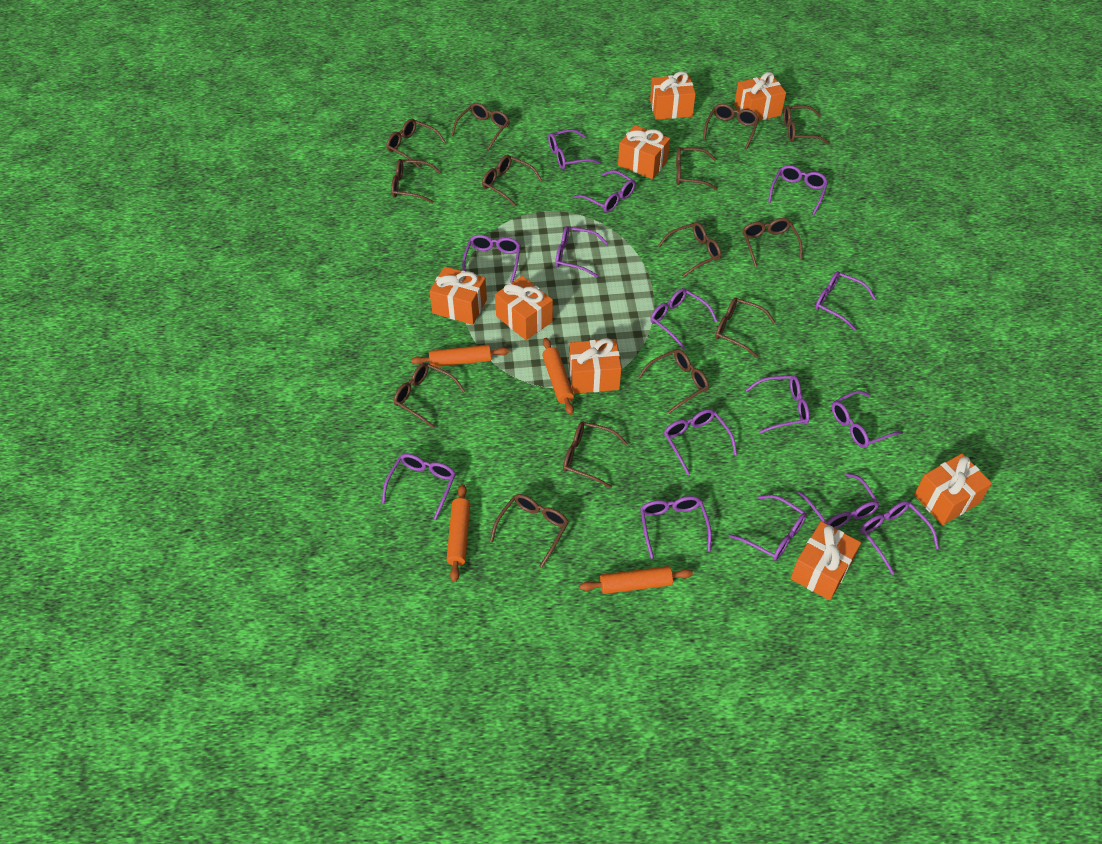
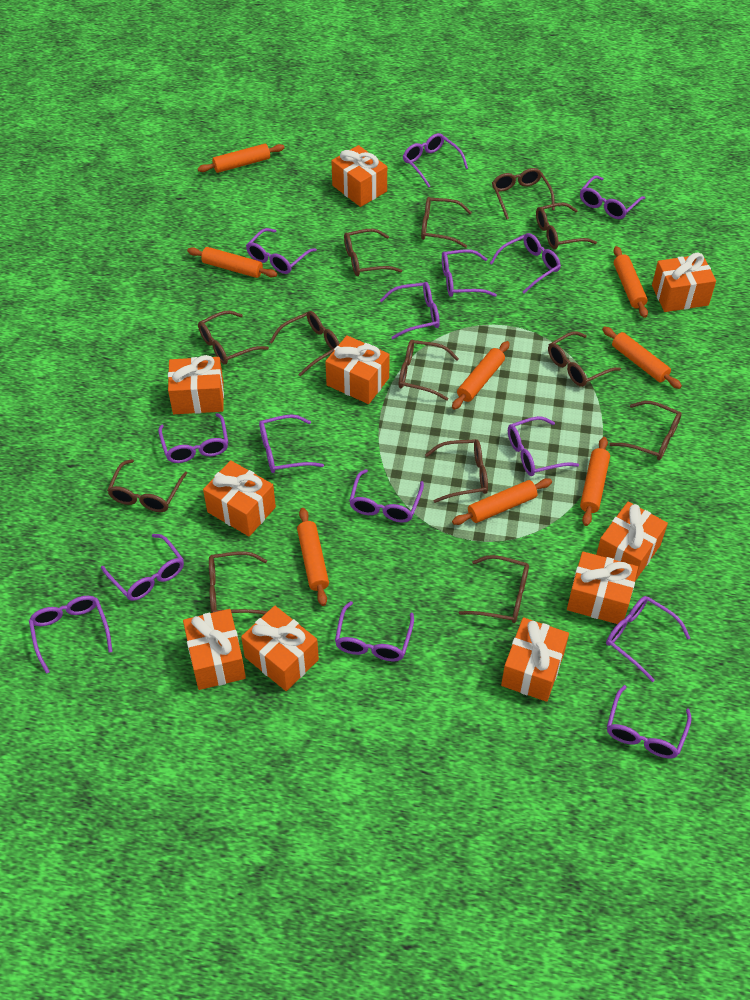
brown glasses: 14 -> 13
orange gift: 8 -> 10
orange rolling pin: 4 -> 8

